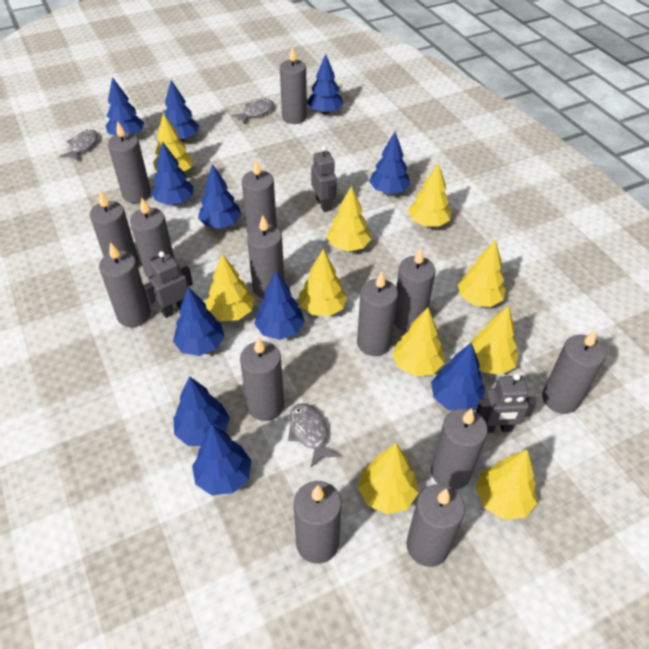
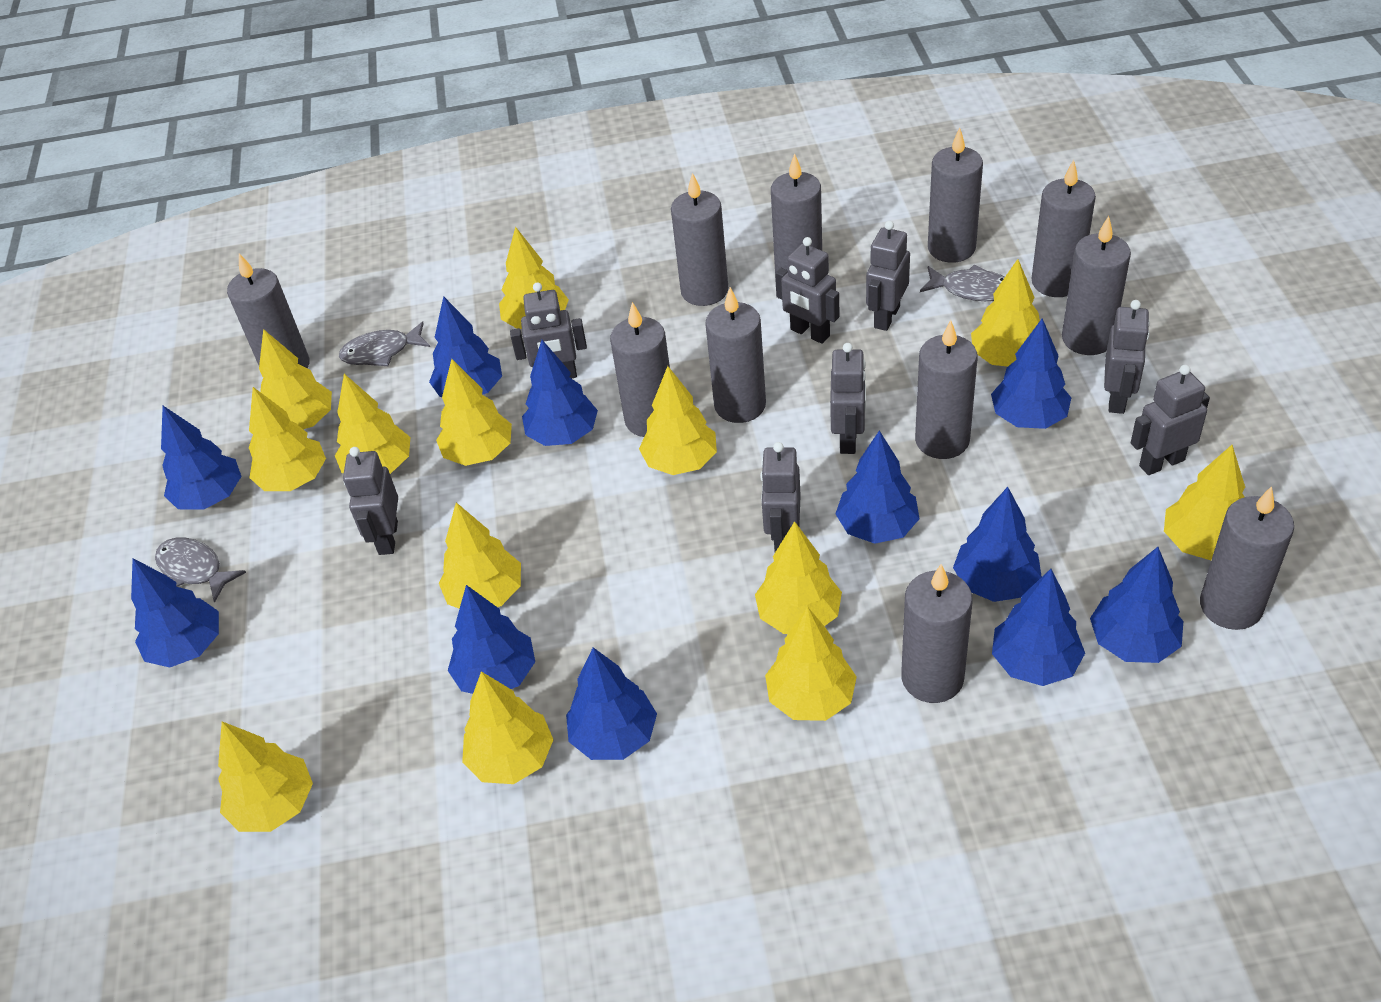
grey candle: 14 -> 11
grey robot: 3 -> 8
yellow tree: 10 -> 13

